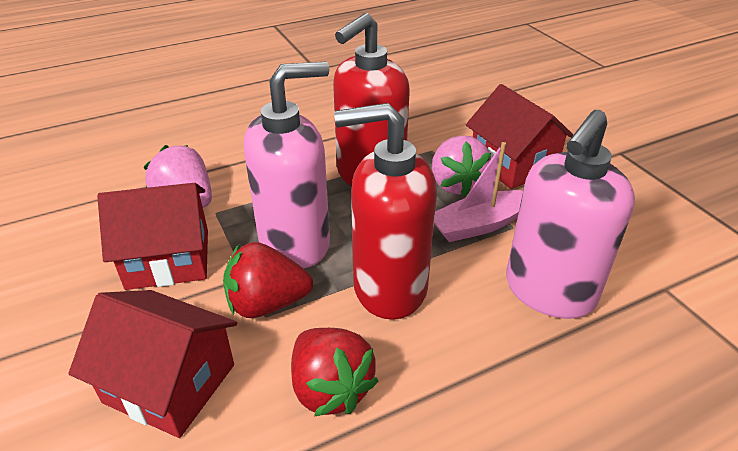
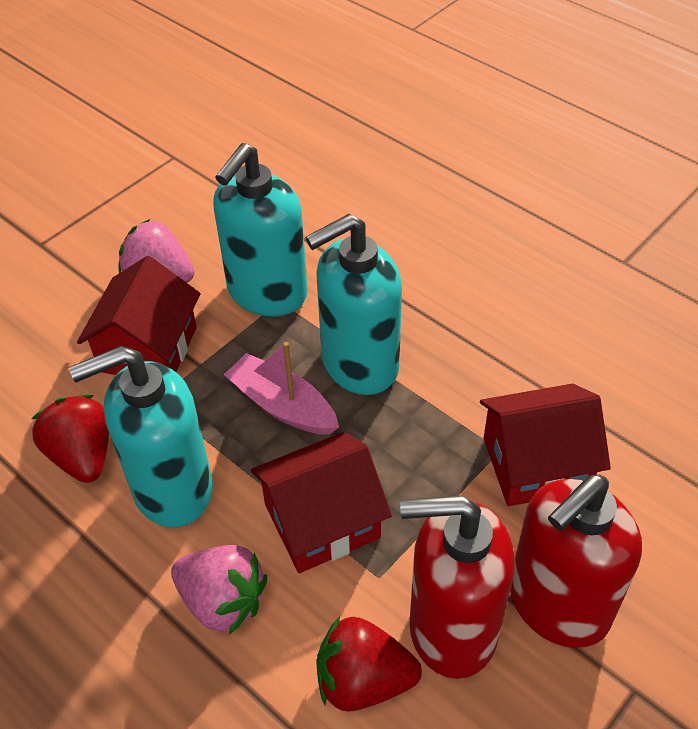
pink soap dispenser: 2 -> 0
turquoise soap dispenser: 0 -> 3

